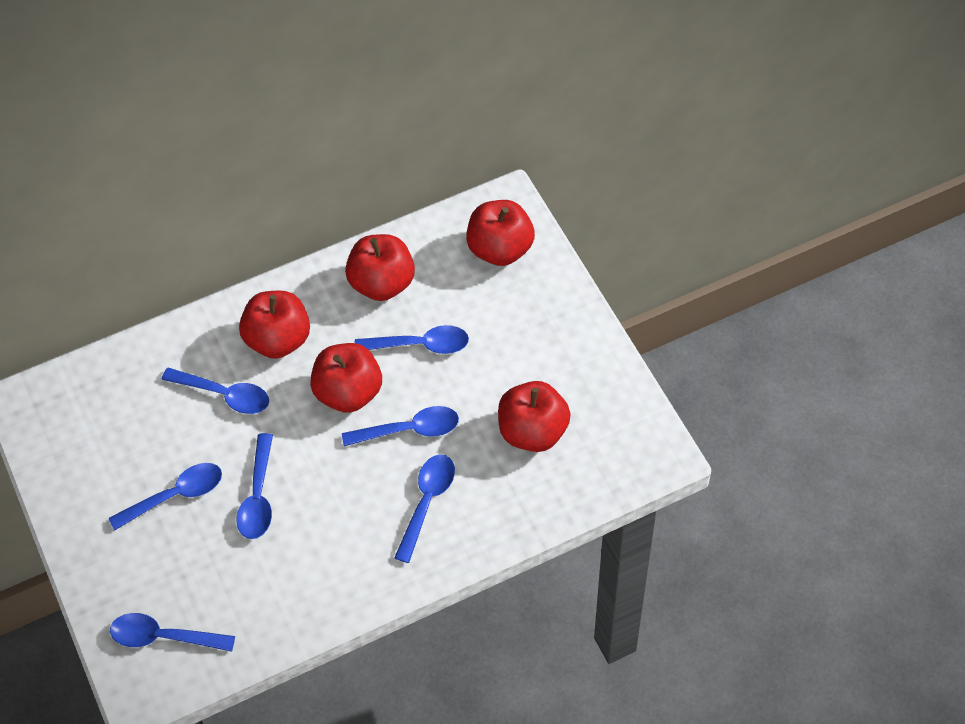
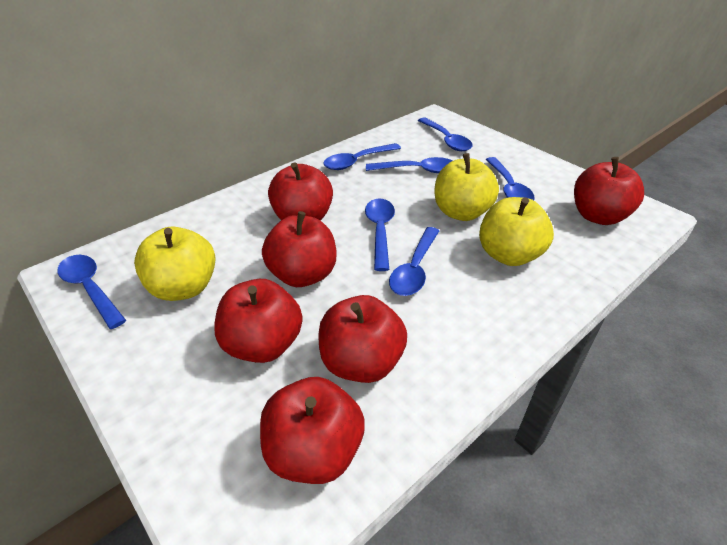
red apple: 5 -> 6
yellow apple: 0 -> 3

